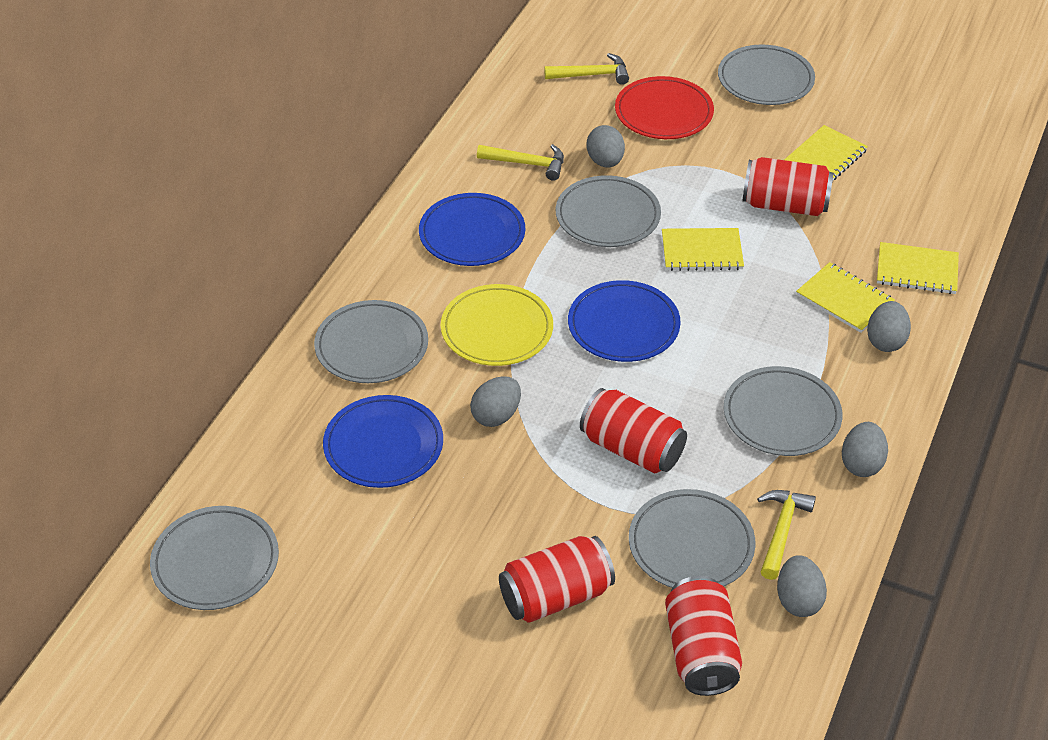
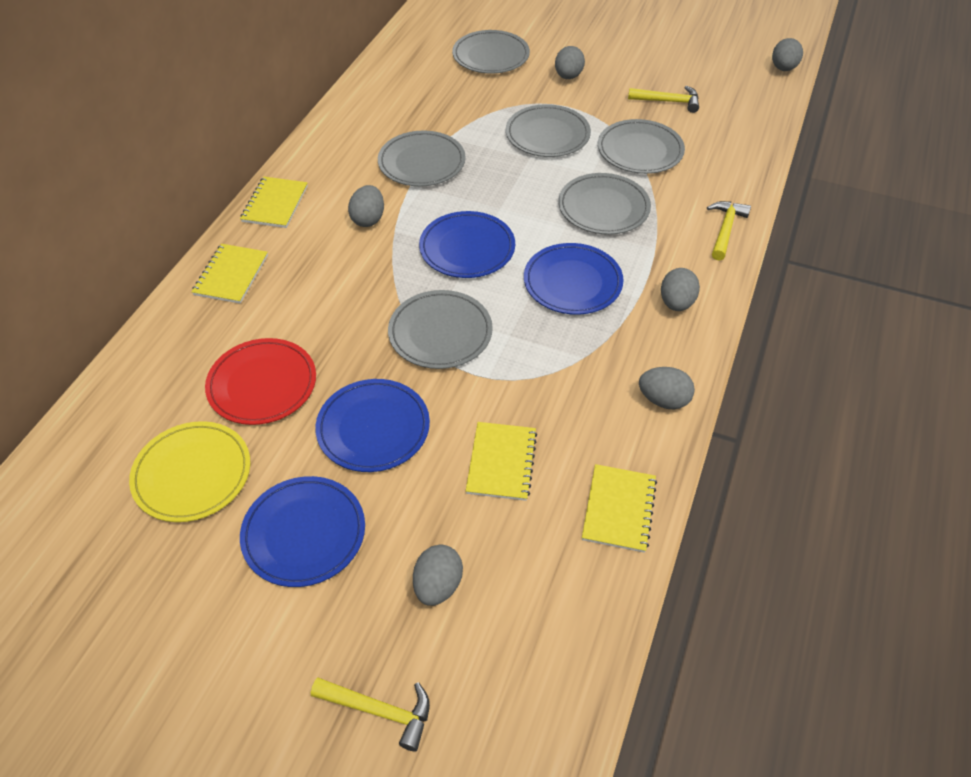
blue plate: 3 -> 4
grey egg: 5 -> 6
red can: 4 -> 0

